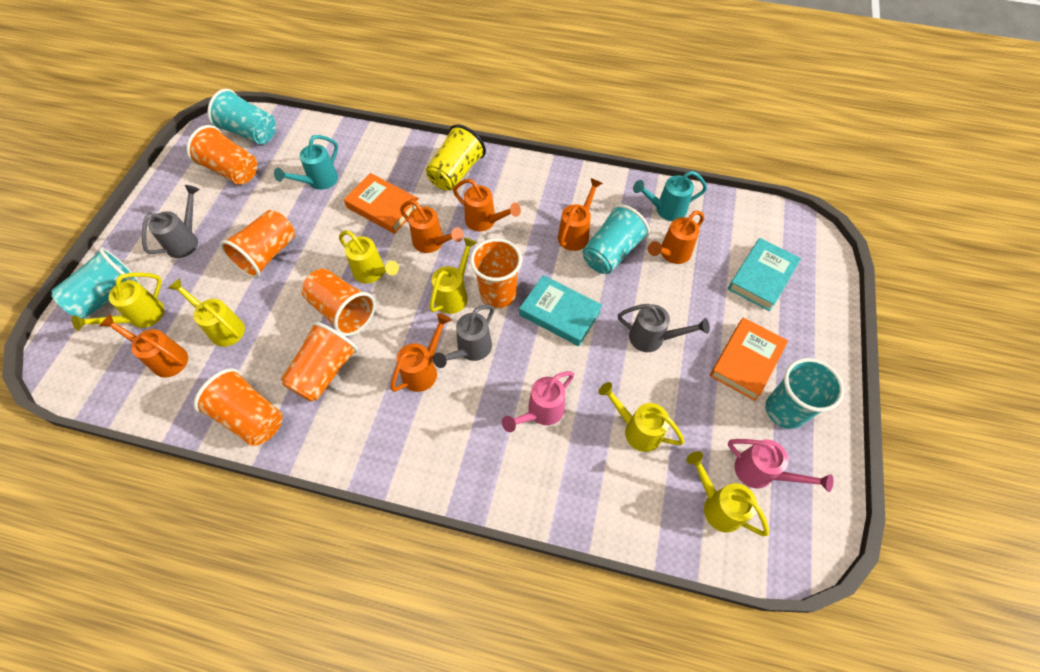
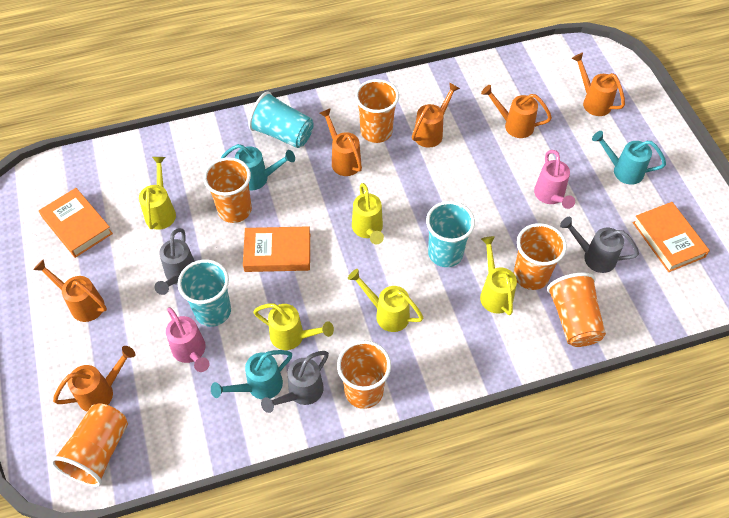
orange book: 2 -> 3
turquoise book: 2 -> 0
turquoise cup: 4 -> 3
turquoise watering can: 2 -> 3
yellow cup: 1 -> 0
yellow watering can: 6 -> 5

